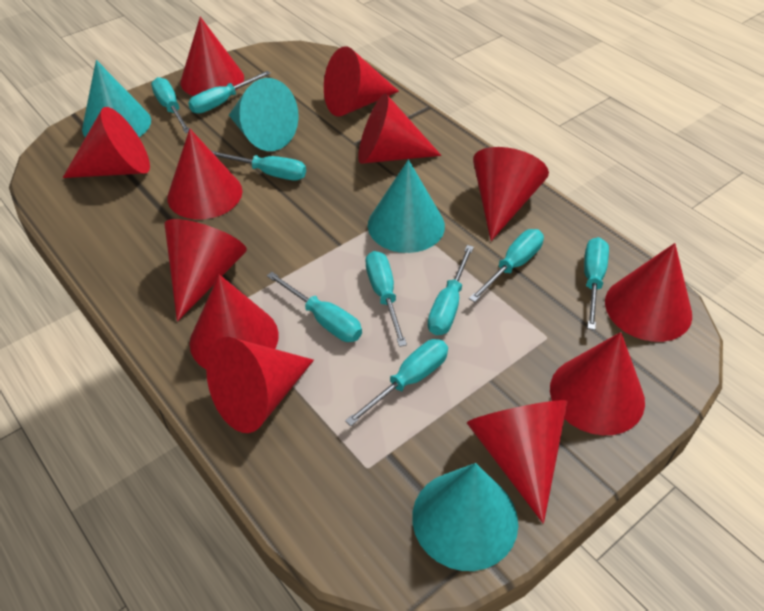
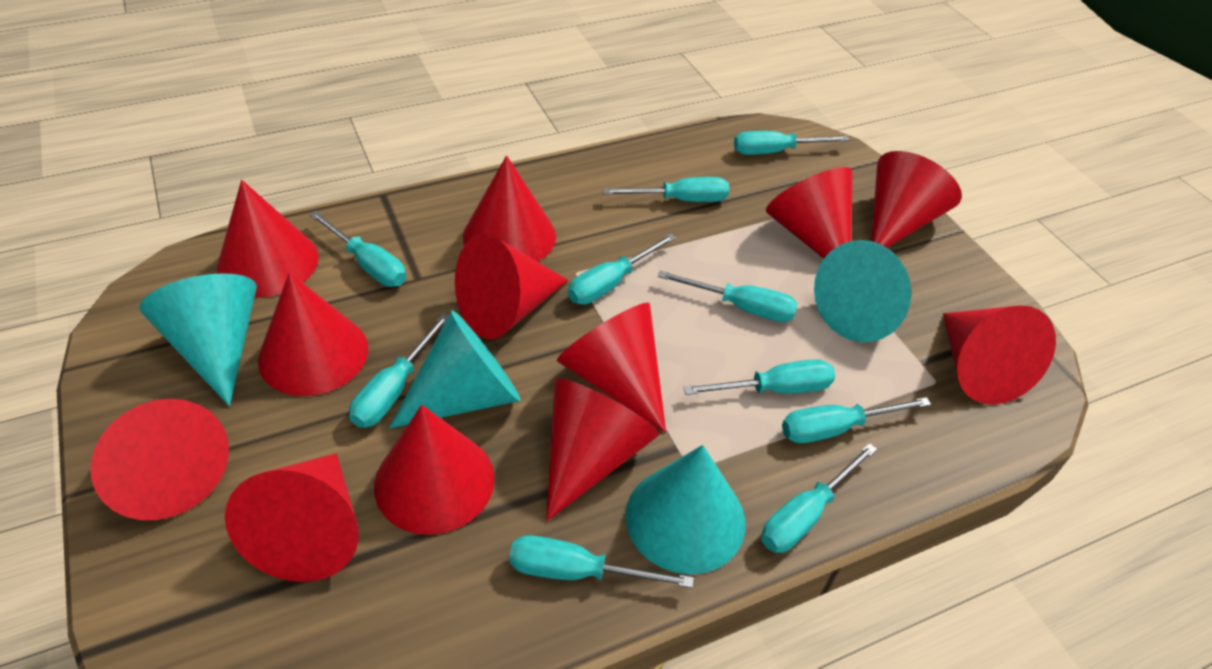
turquoise screwdriver: 9 -> 10

